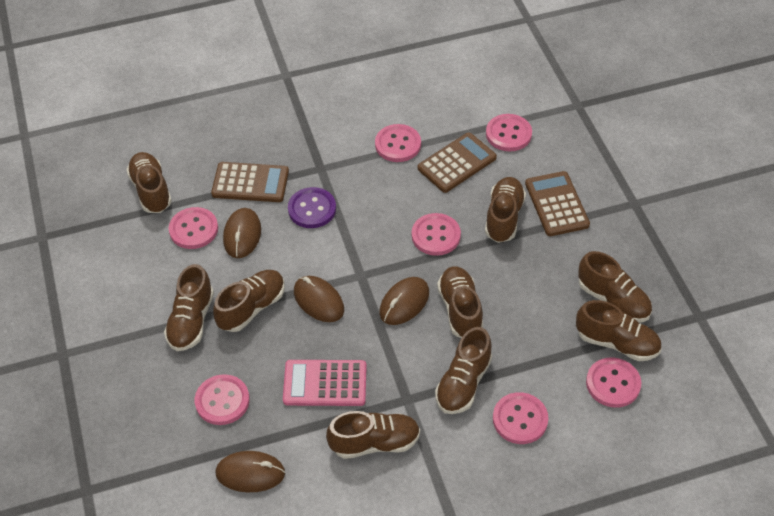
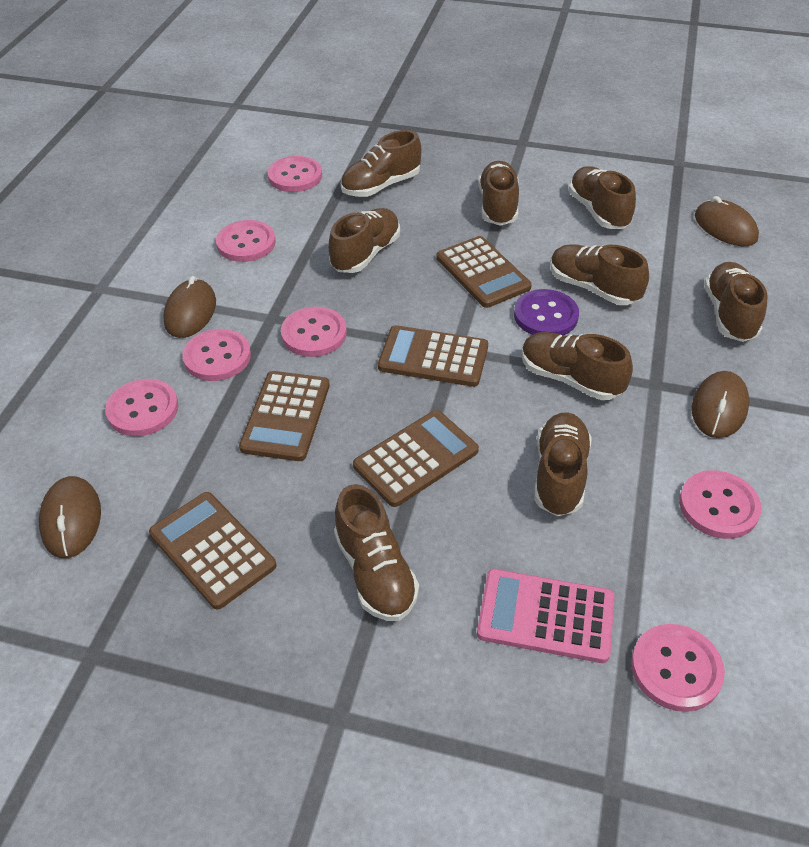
brown calculator: 3 -> 5

